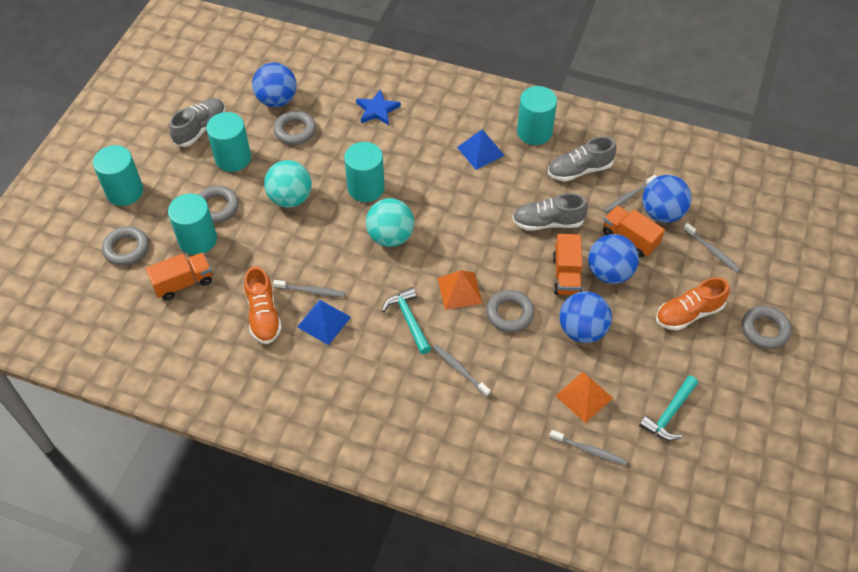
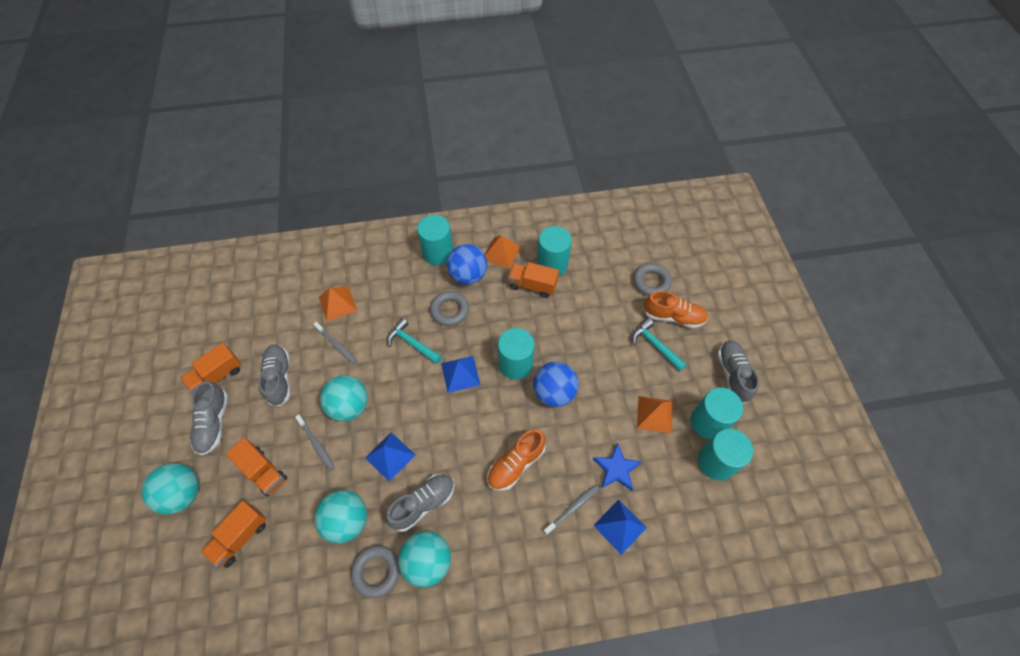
blue ball: 4 -> 2
blue pyramid: 2 -> 3
grey ring: 5 -> 3
grey shoe: 3 -> 4
grey toothbrush: 5 -> 3
orange pyramid: 2 -> 3
orange truck: 3 -> 4
turquoise ball: 2 -> 4

